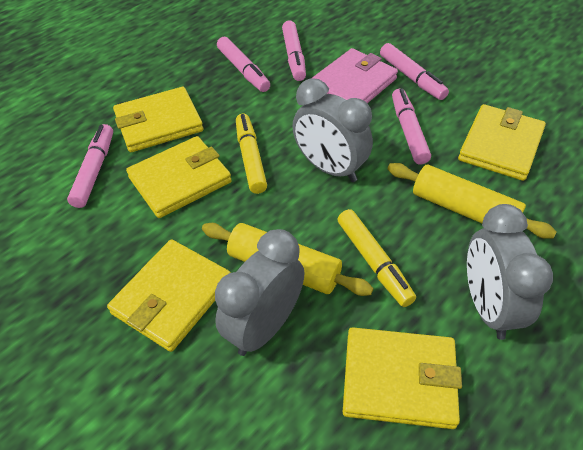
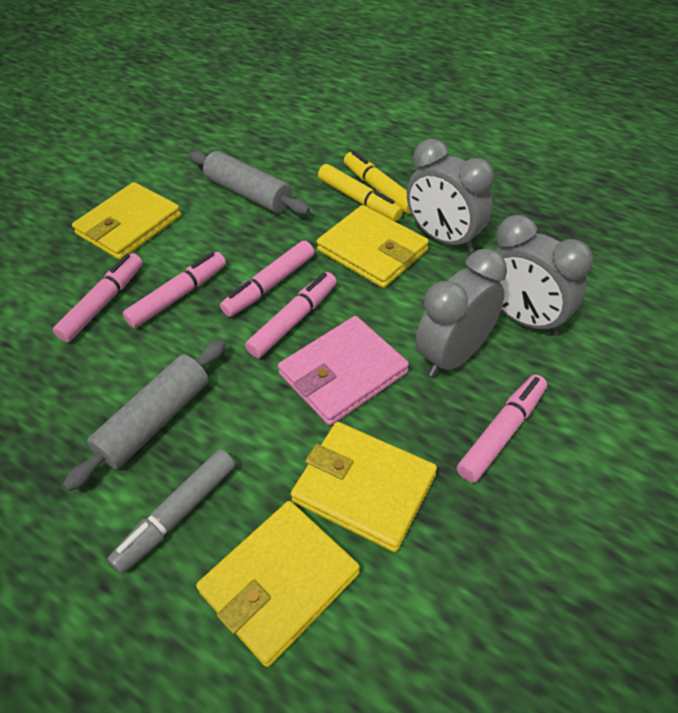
grey marker: 0 -> 1
grey rolling pin: 0 -> 2
yellow rolling pin: 2 -> 0
yellow wallet: 5 -> 4

